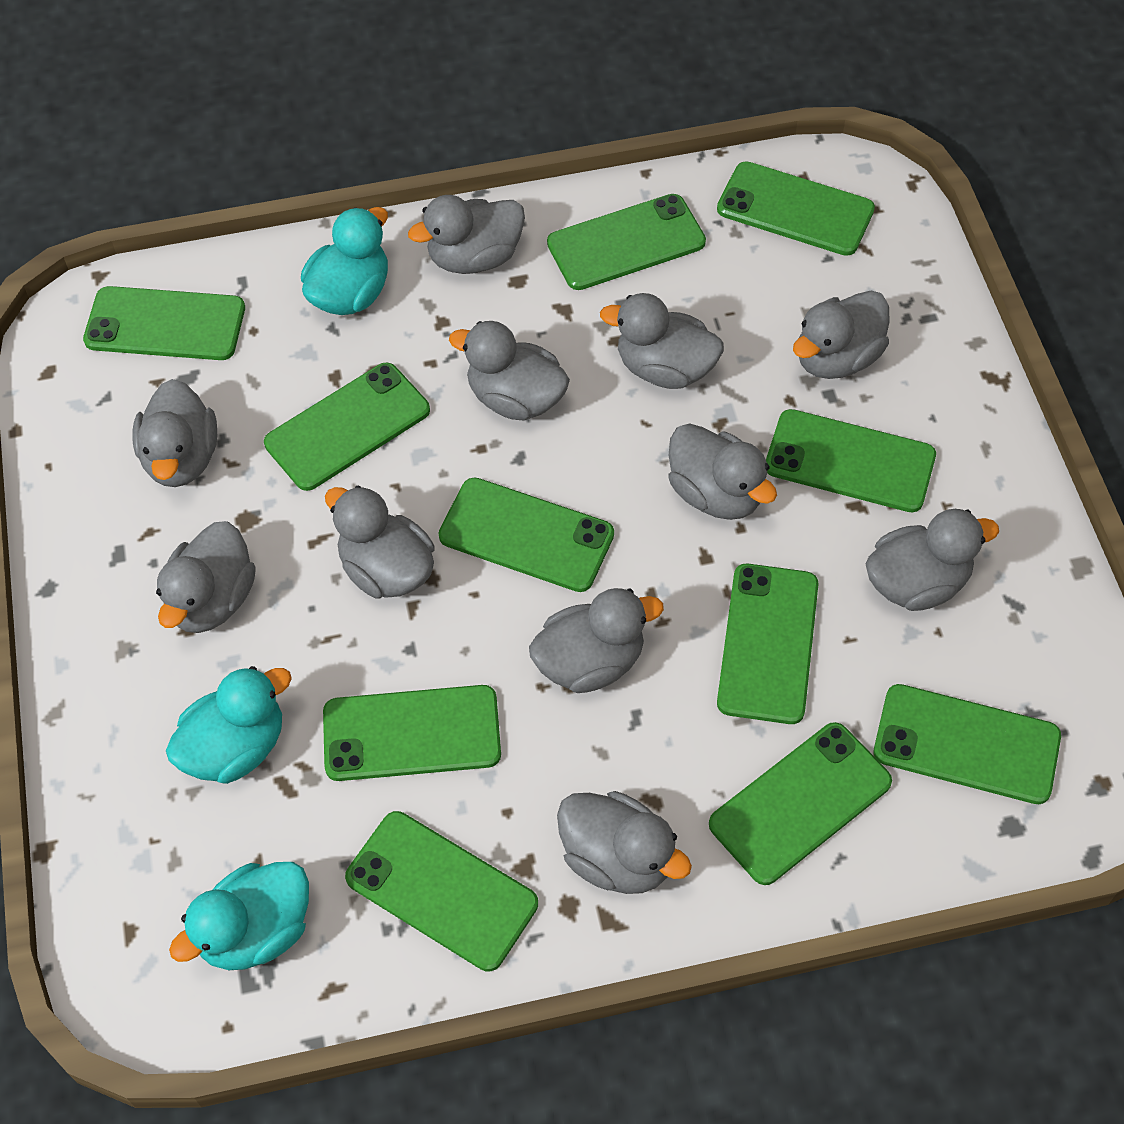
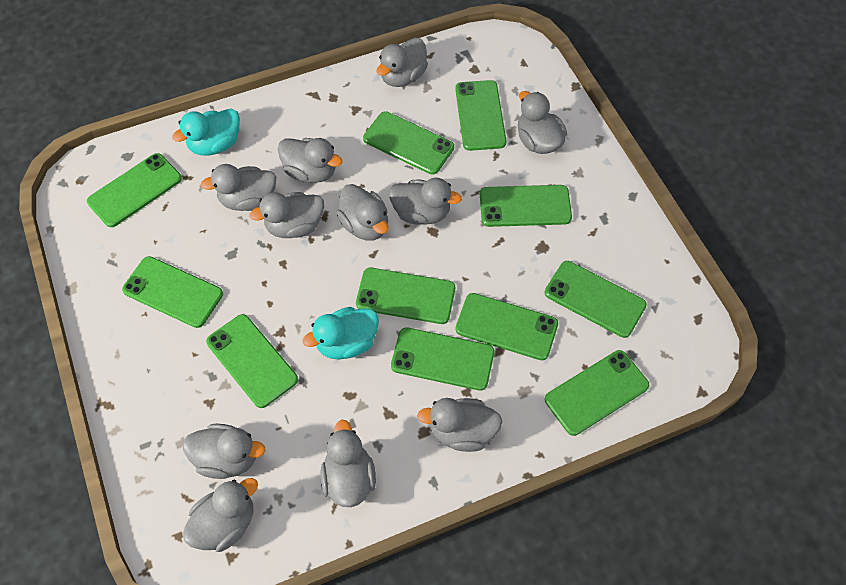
turquoise duck: 3 -> 2

